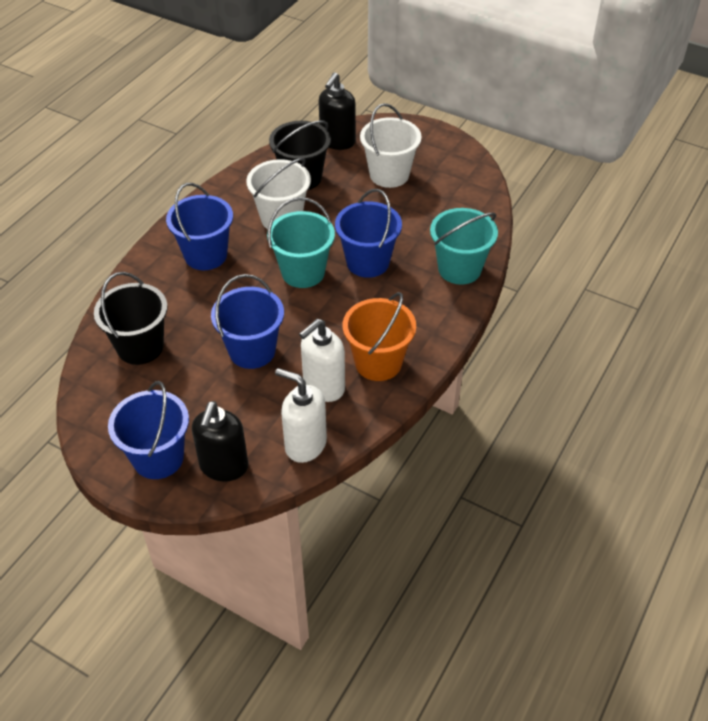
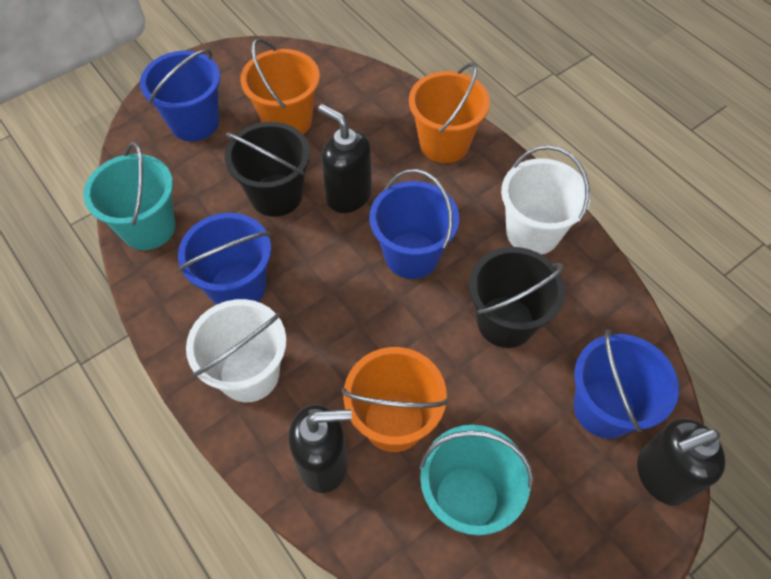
black soap dispenser: 2 -> 3
orange bucket: 1 -> 3
white soap dispenser: 2 -> 0

